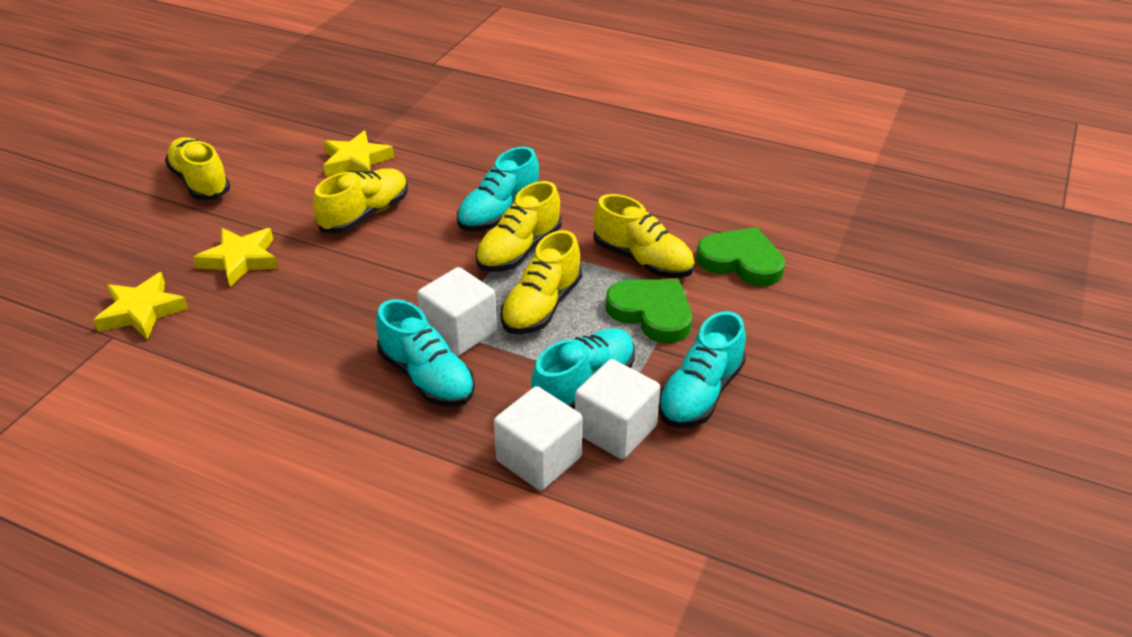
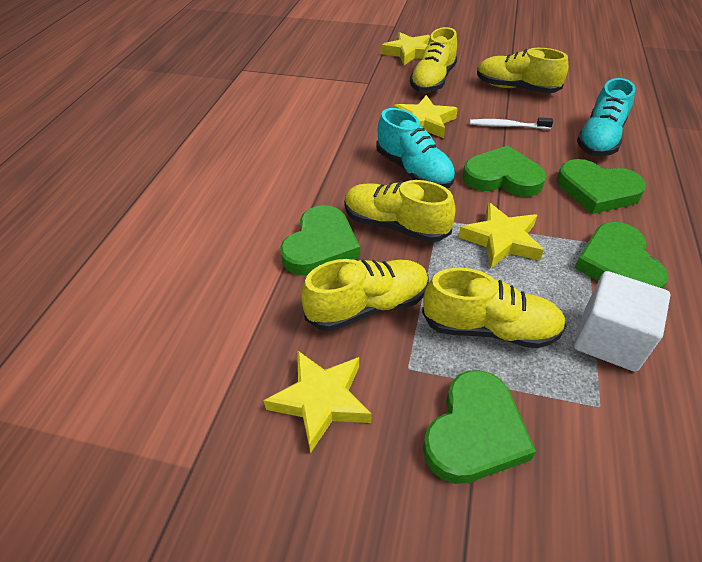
green heart: 2 -> 5
turquoise shoe: 4 -> 2
white cube: 3 -> 1
white toothbrush: 0 -> 1
yellow star: 3 -> 4

